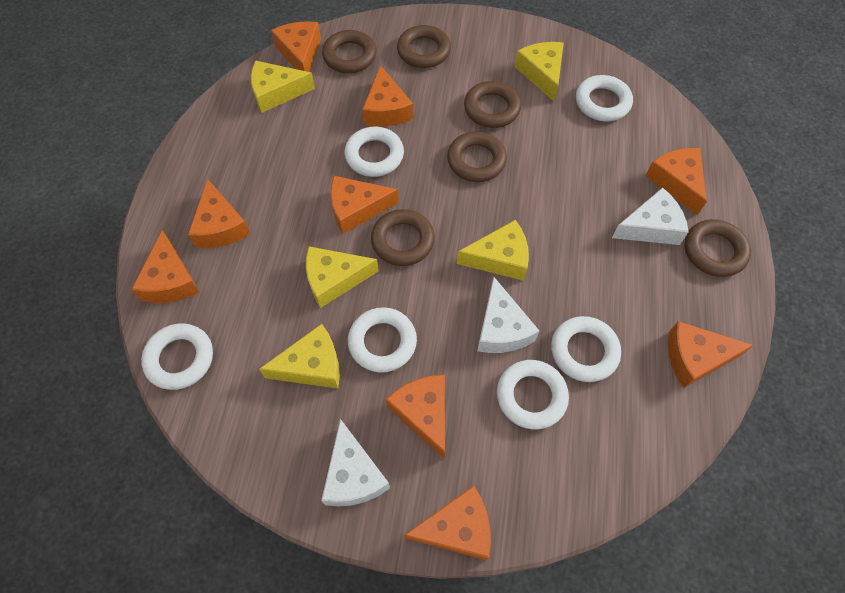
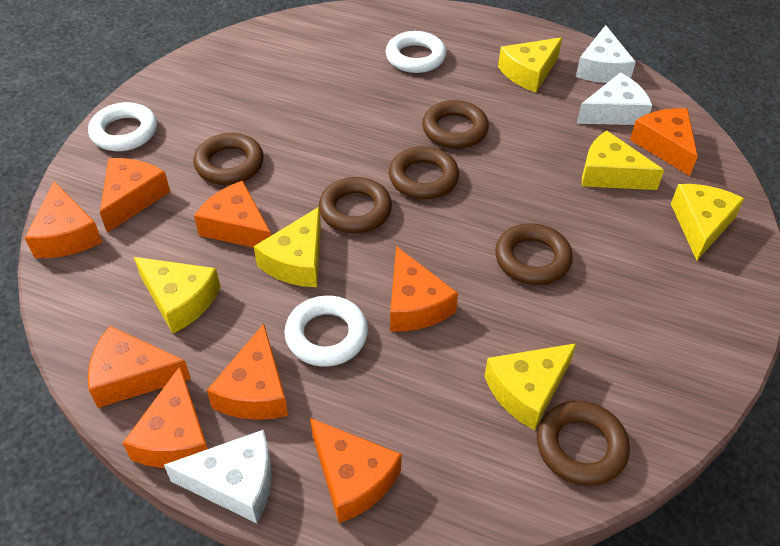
white ring: 6 -> 3
yellow cheese: 5 -> 6

